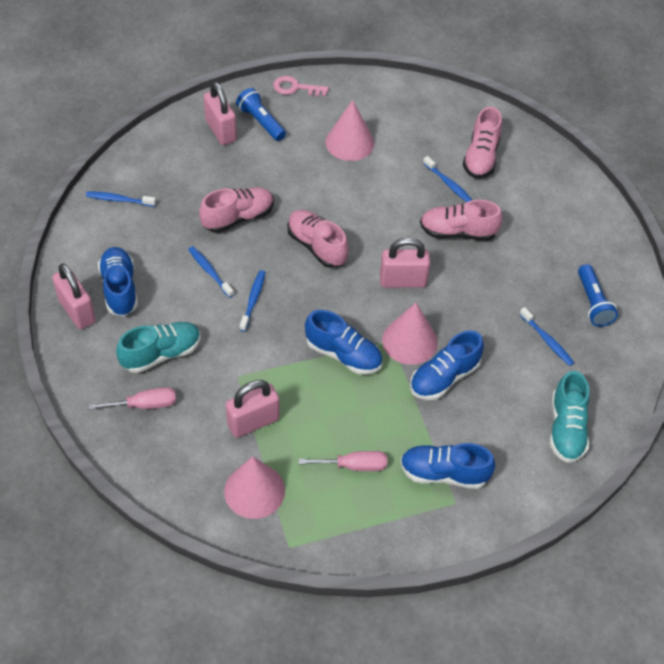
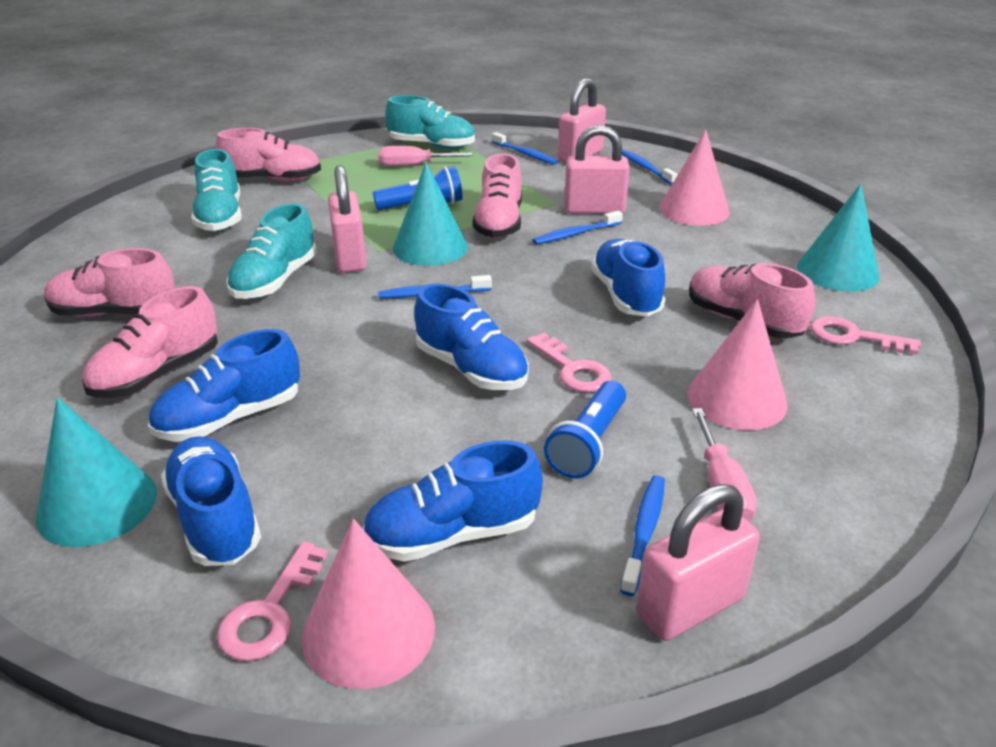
blue shoe: 4 -> 5
pink key: 1 -> 3
pink shoe: 4 -> 5
turquoise cone: 0 -> 3
turquoise shoe: 2 -> 3

